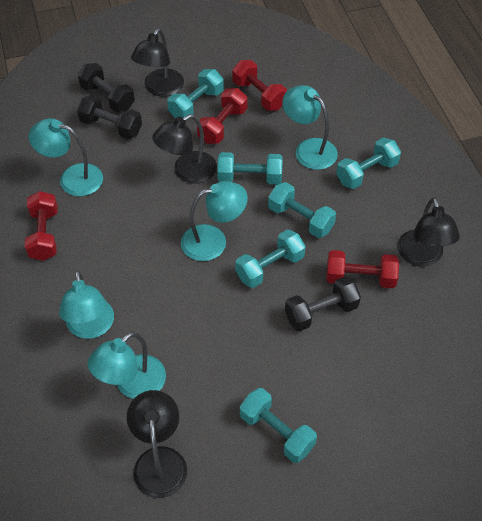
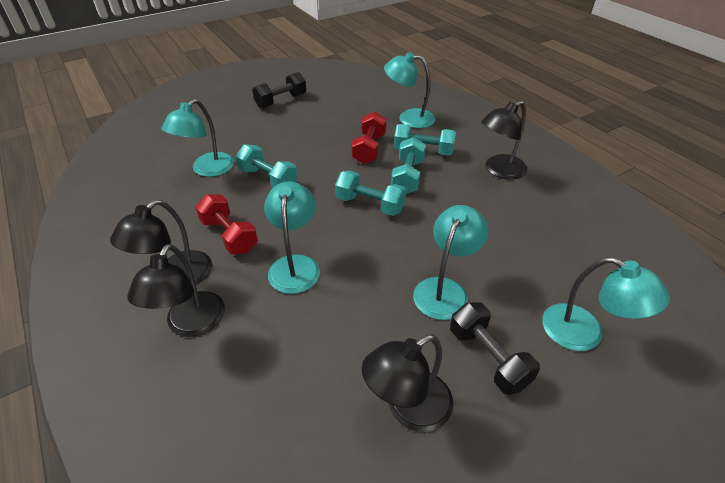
black dumbbell: 3 -> 2
red dumbbell: 4 -> 2
turquoise dumbbell: 6 -> 4

